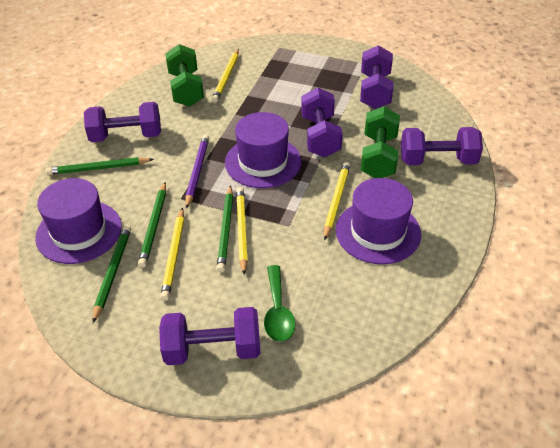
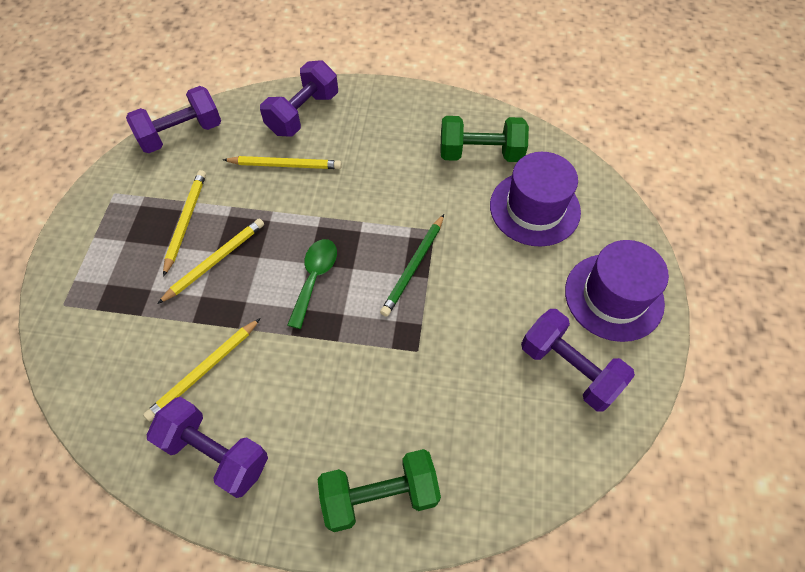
green pencil: 4 -> 1
purple dumbbell: 5 -> 4
purple hat: 3 -> 2
purple pencil: 1 -> 0

